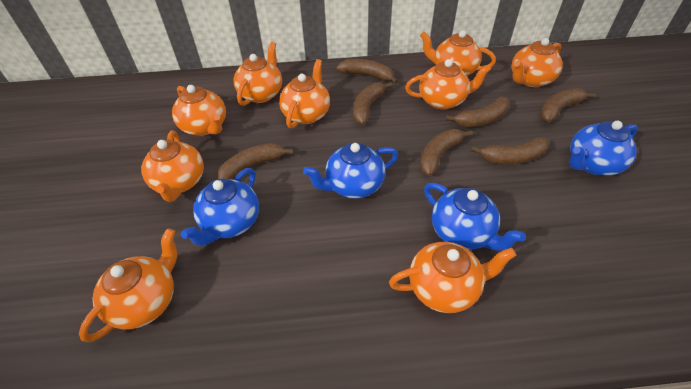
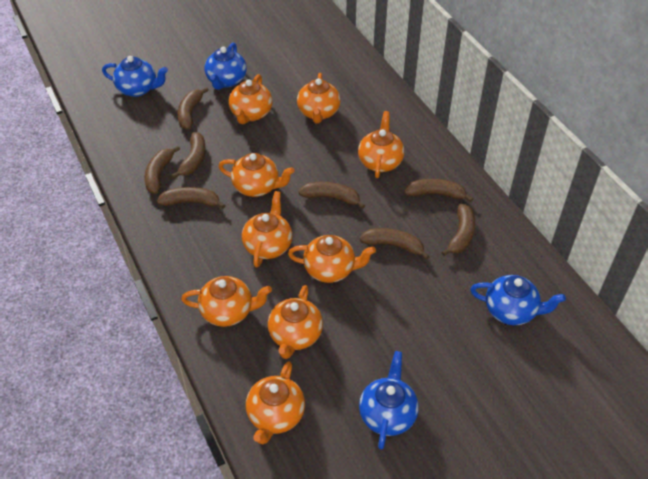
brown banana: 7 -> 8

